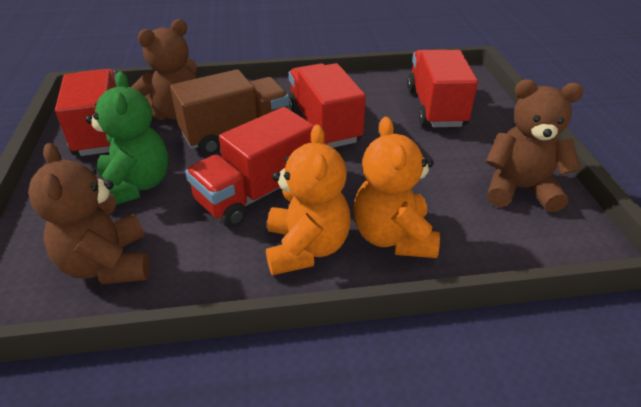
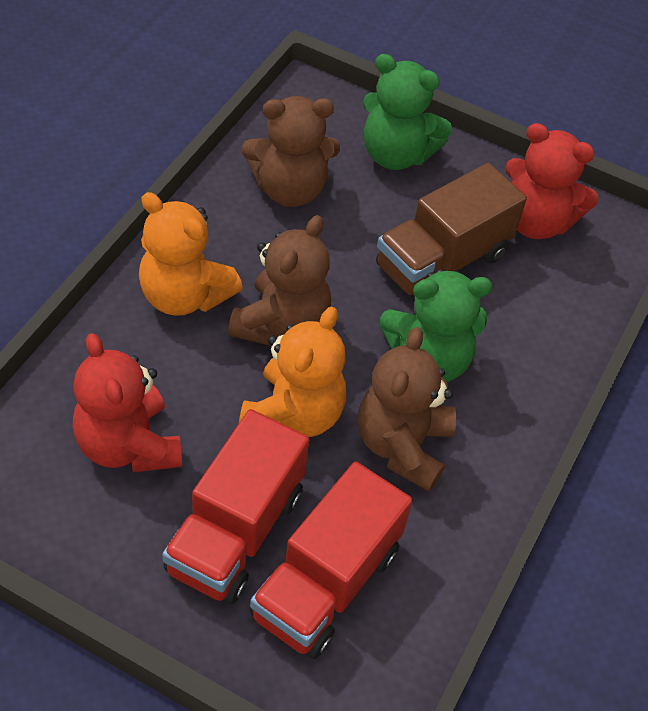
green teddy bear: 1 -> 2
red teddy bear: 0 -> 2
red truck: 4 -> 2

